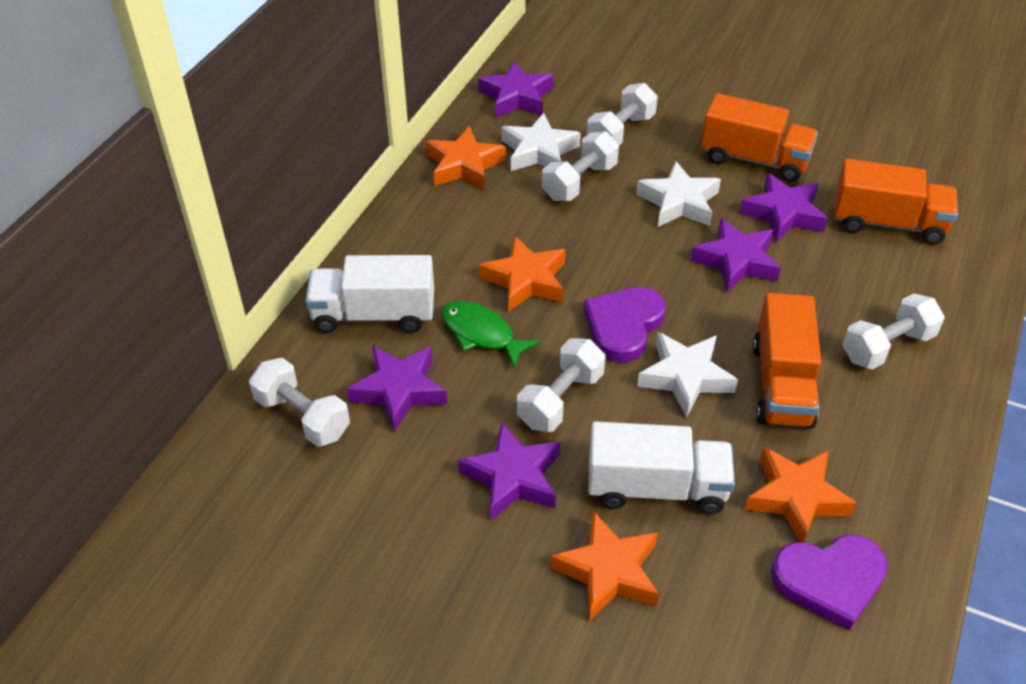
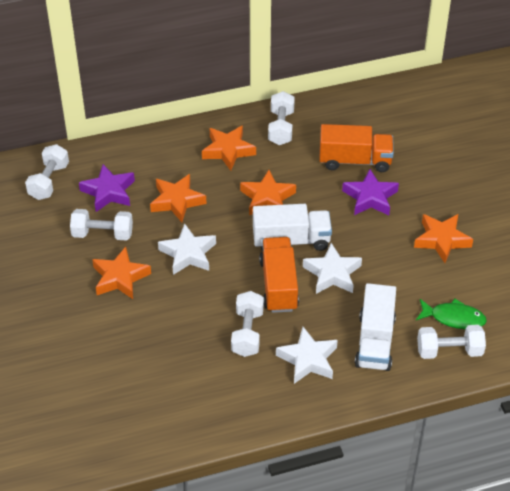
orange star: 4 -> 5
orange truck: 3 -> 2
purple heart: 2 -> 0
purple star: 5 -> 2

